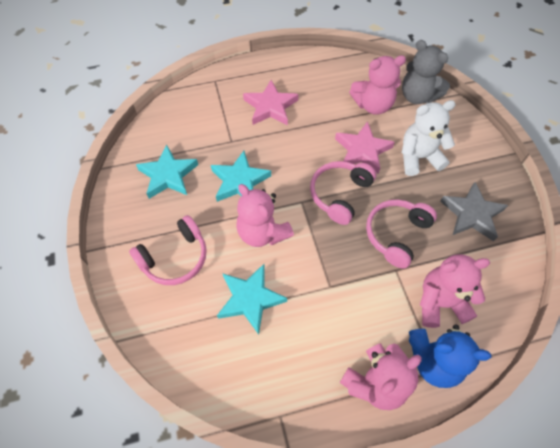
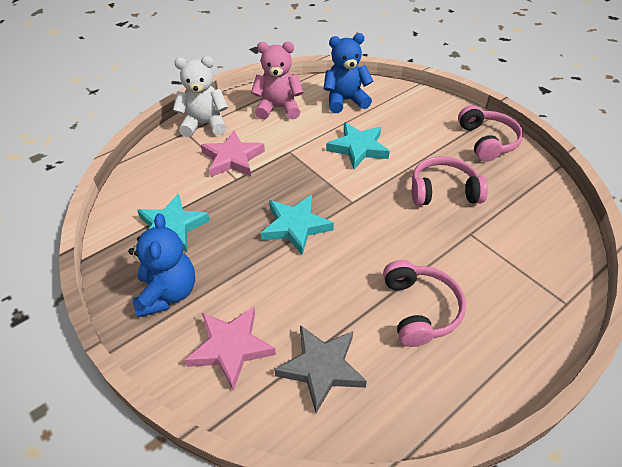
blue teddy bear: 1 -> 2
grey teddy bear: 1 -> 0
pink teddy bear: 4 -> 1

